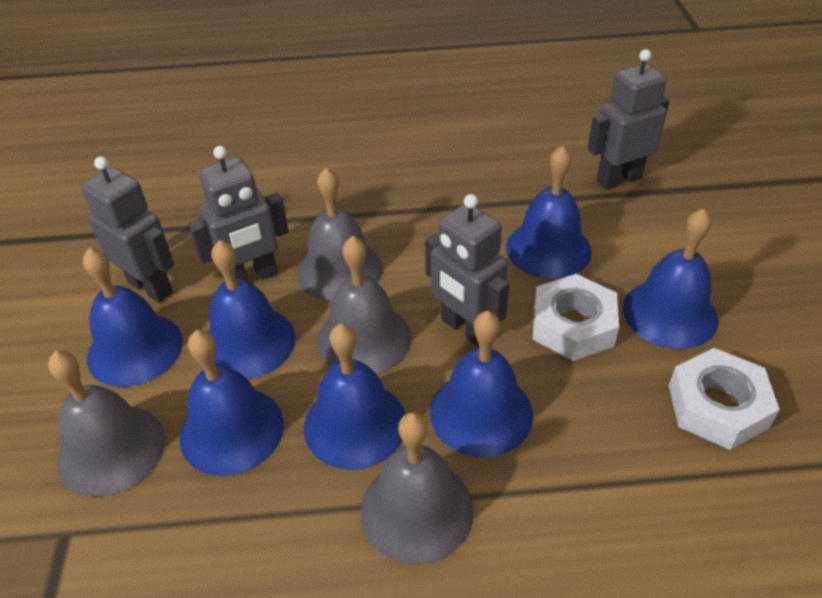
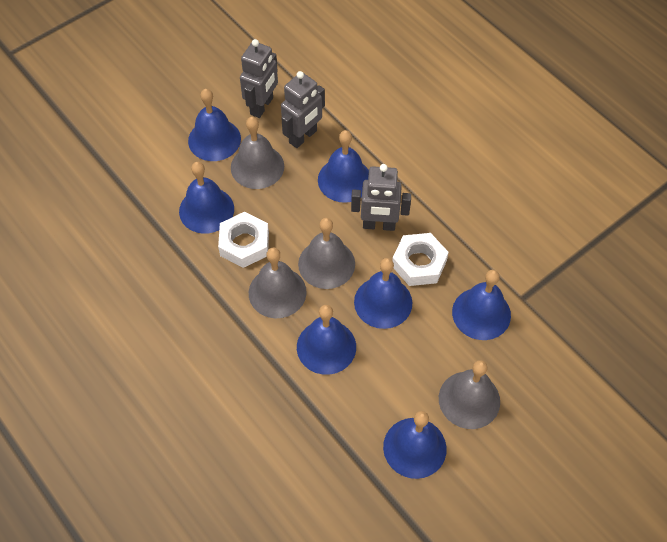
grey robot: 4 -> 3

